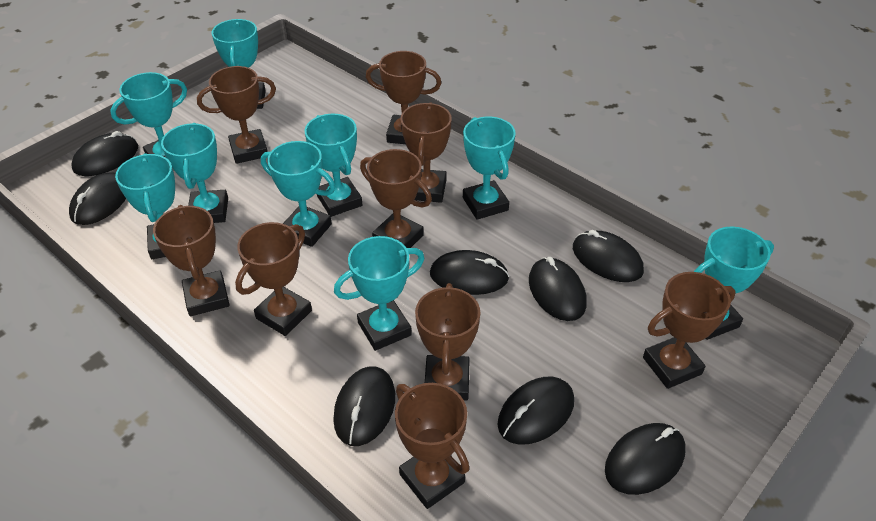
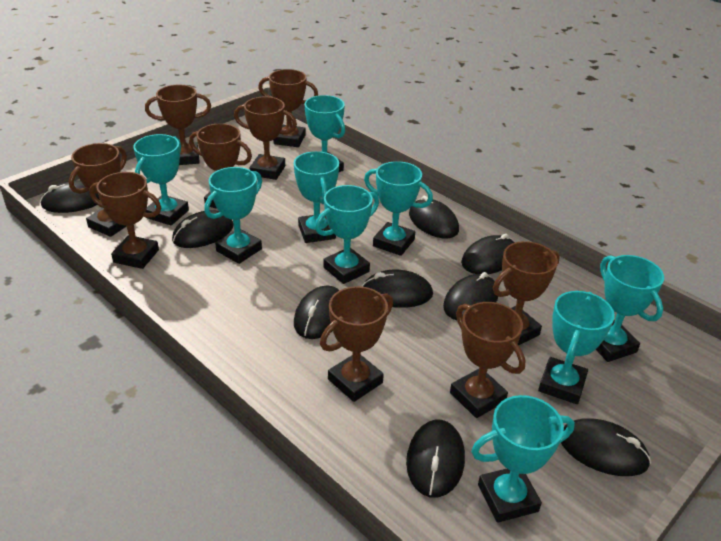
black mouse: 8 -> 9

